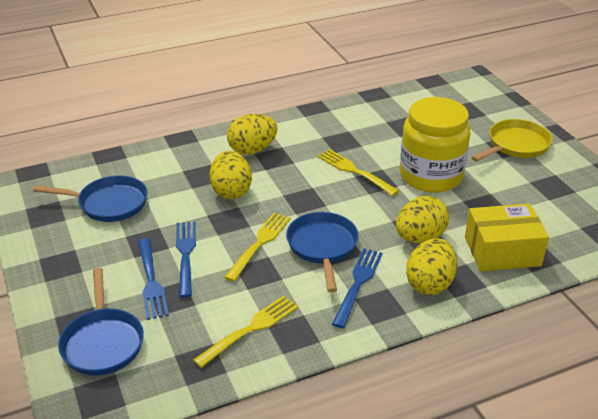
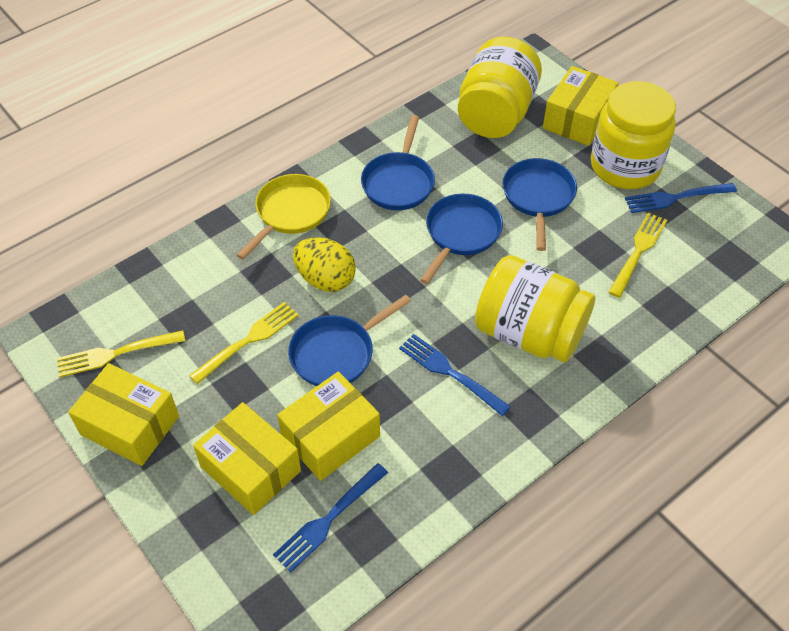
blue pan: 3 -> 4
yellow box: 1 -> 4
yellow egg: 4 -> 1
yellow jar: 1 -> 3

